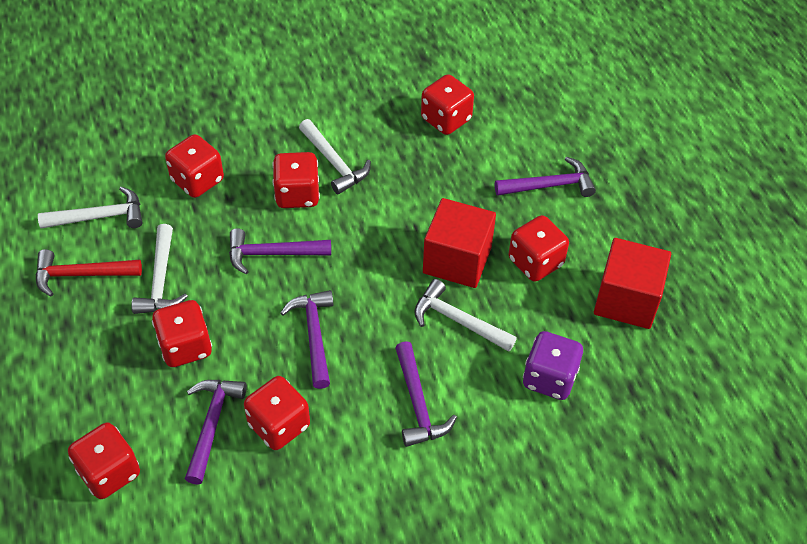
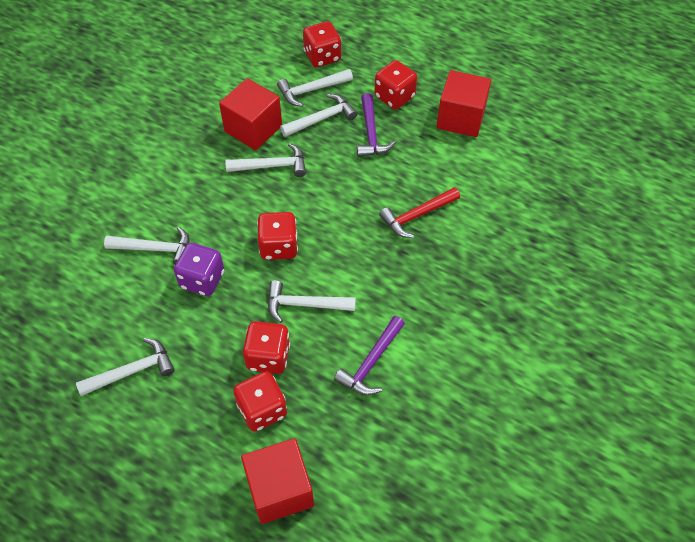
purple hammer: 5 -> 2
red cube: 2 -> 3
red dice: 7 -> 5
white hammer: 4 -> 6

